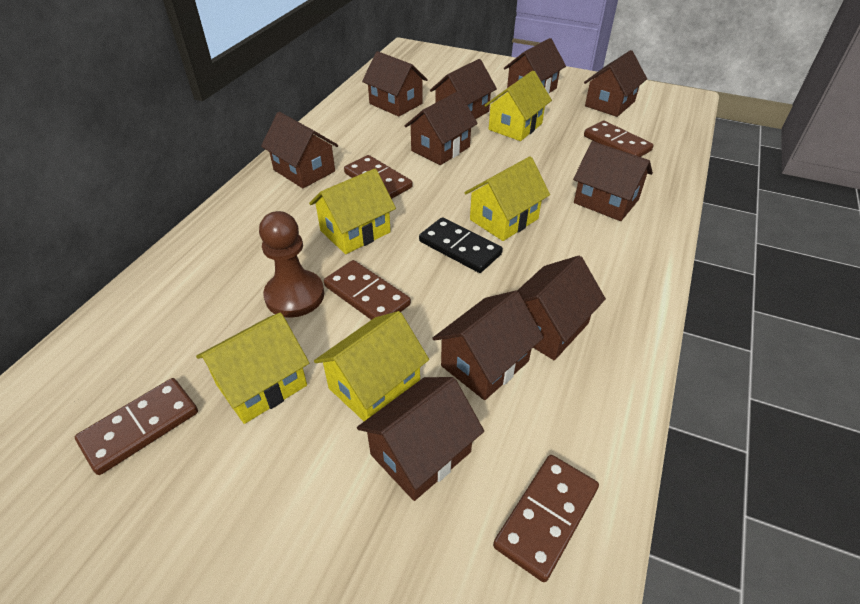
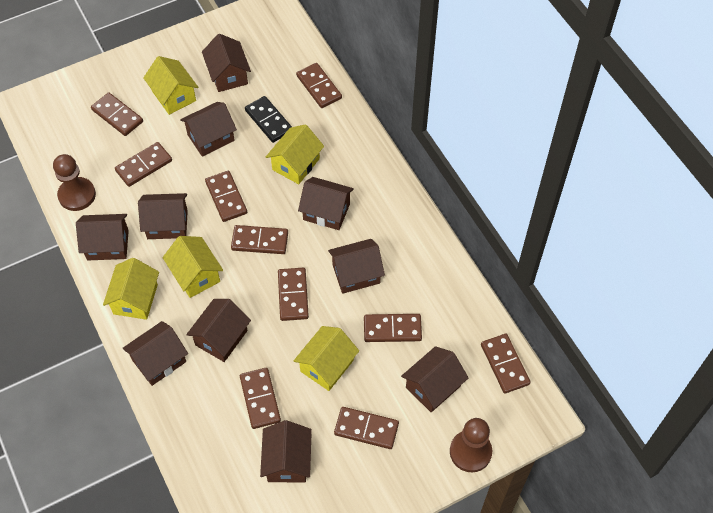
brown domino: 5 -> 10
brown pawn: 1 -> 2

